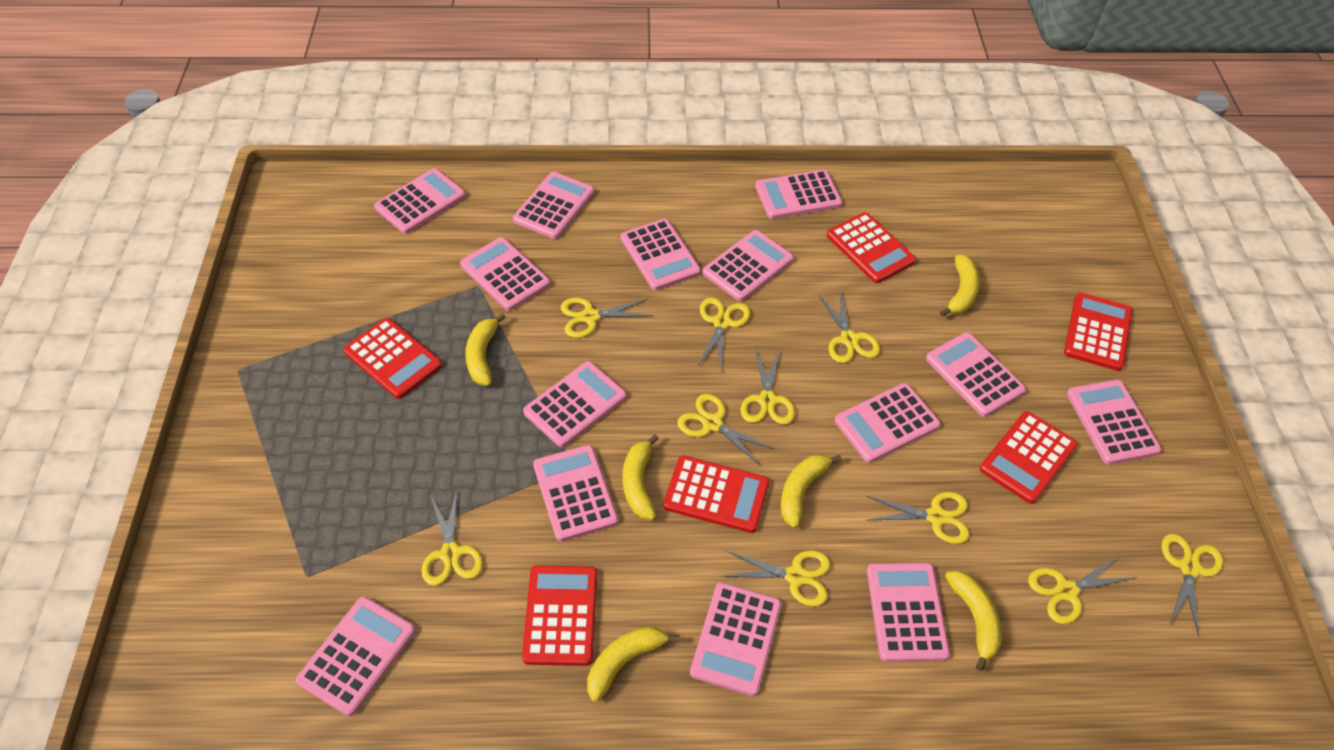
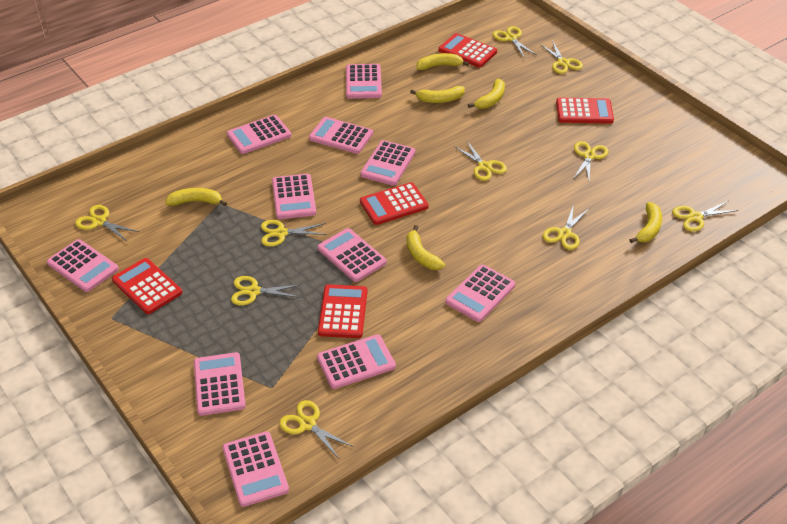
pink calculator: 14 -> 11
red calculator: 6 -> 5

